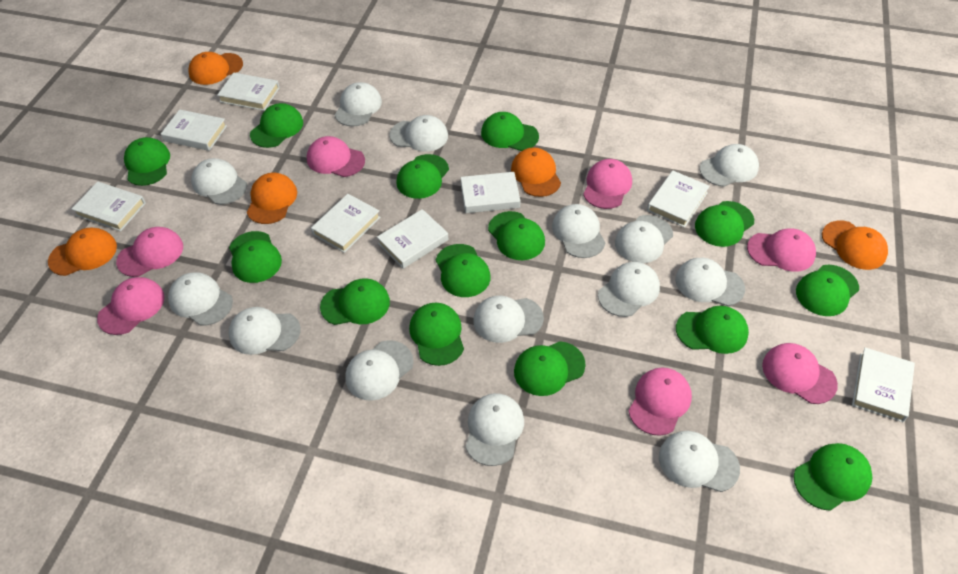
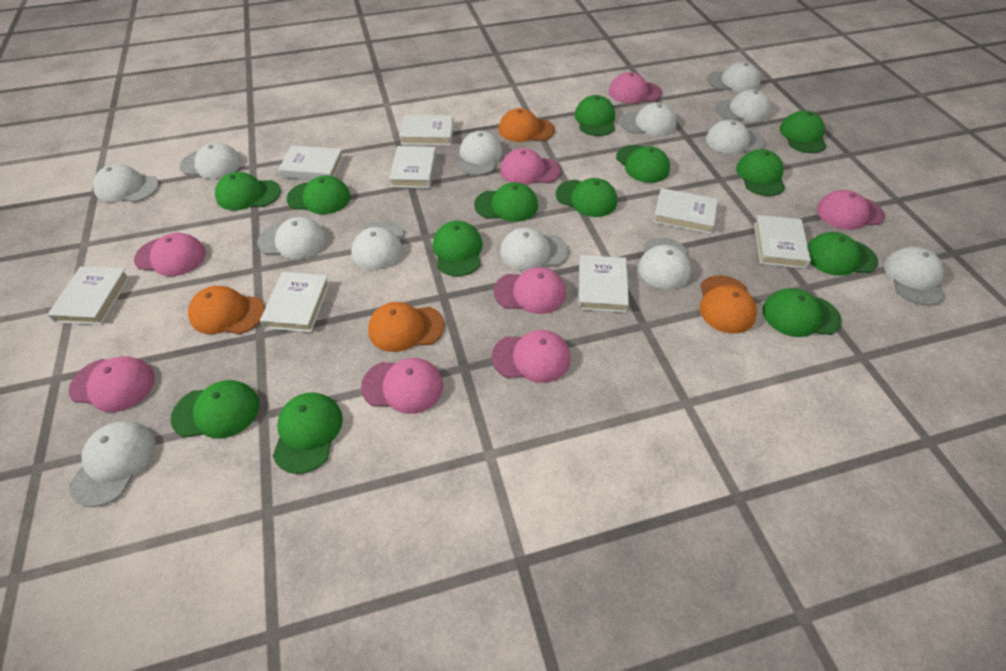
green cap: 14 -> 13
orange cap: 5 -> 4
pink cap: 7 -> 8
white cap: 14 -> 13

